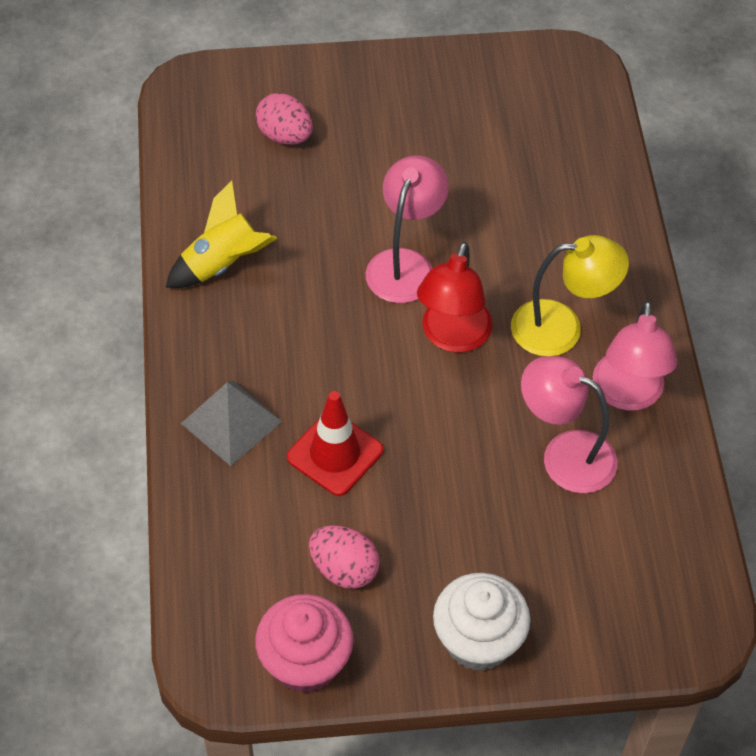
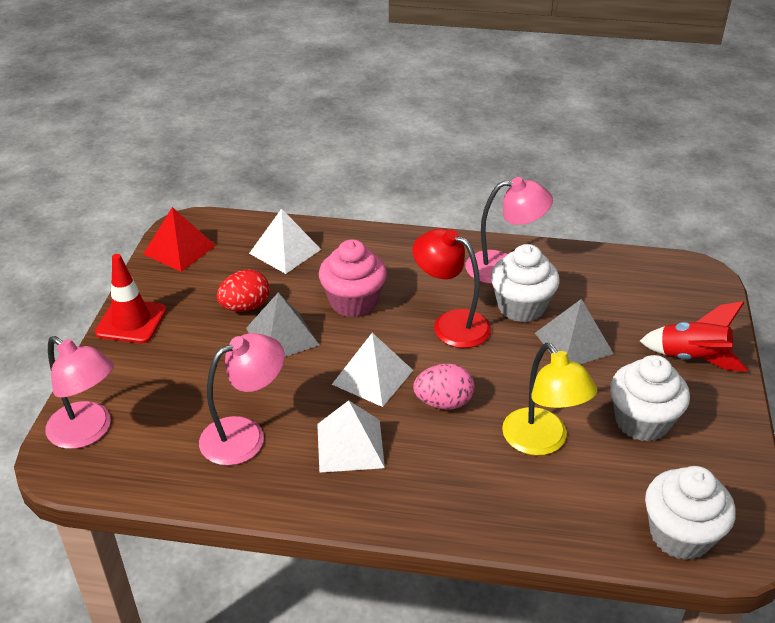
grey pyramid: 1 -> 2
pink egg: 2 -> 1
red egg: 0 -> 1
red pyramid: 0 -> 1
red rocket: 0 -> 1
white cupcake: 1 -> 3
white pyramid: 0 -> 3
yellow rocket: 1 -> 0

